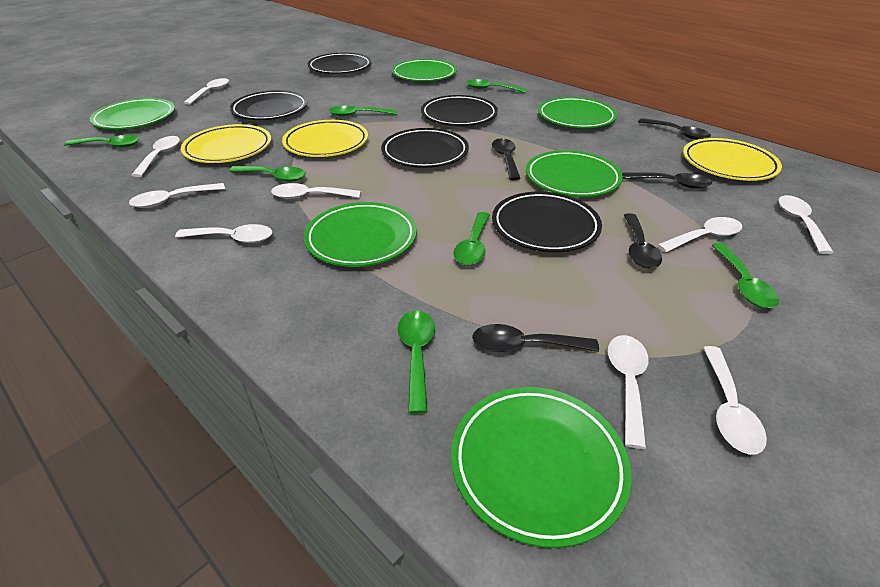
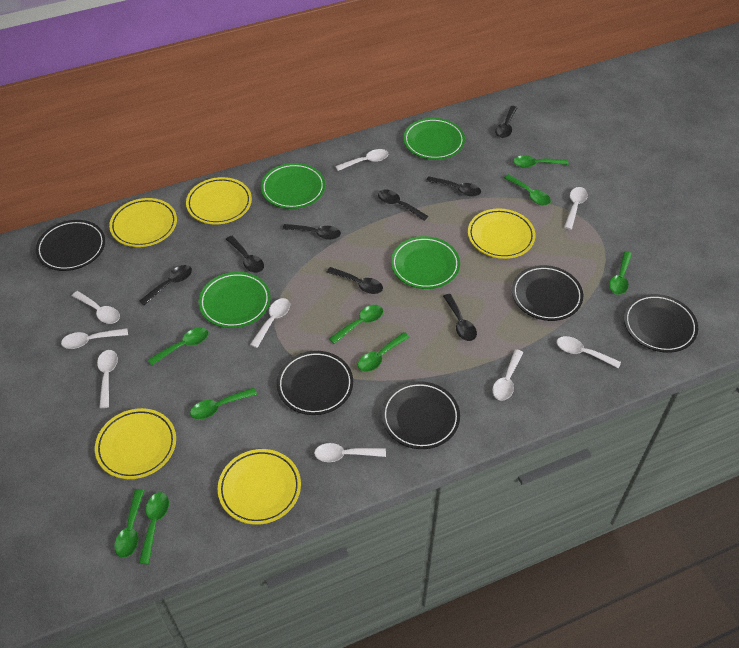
black spoon: 5 -> 8
green plate: 6 -> 4
green spoon: 7 -> 9
yellow plate: 3 -> 5

